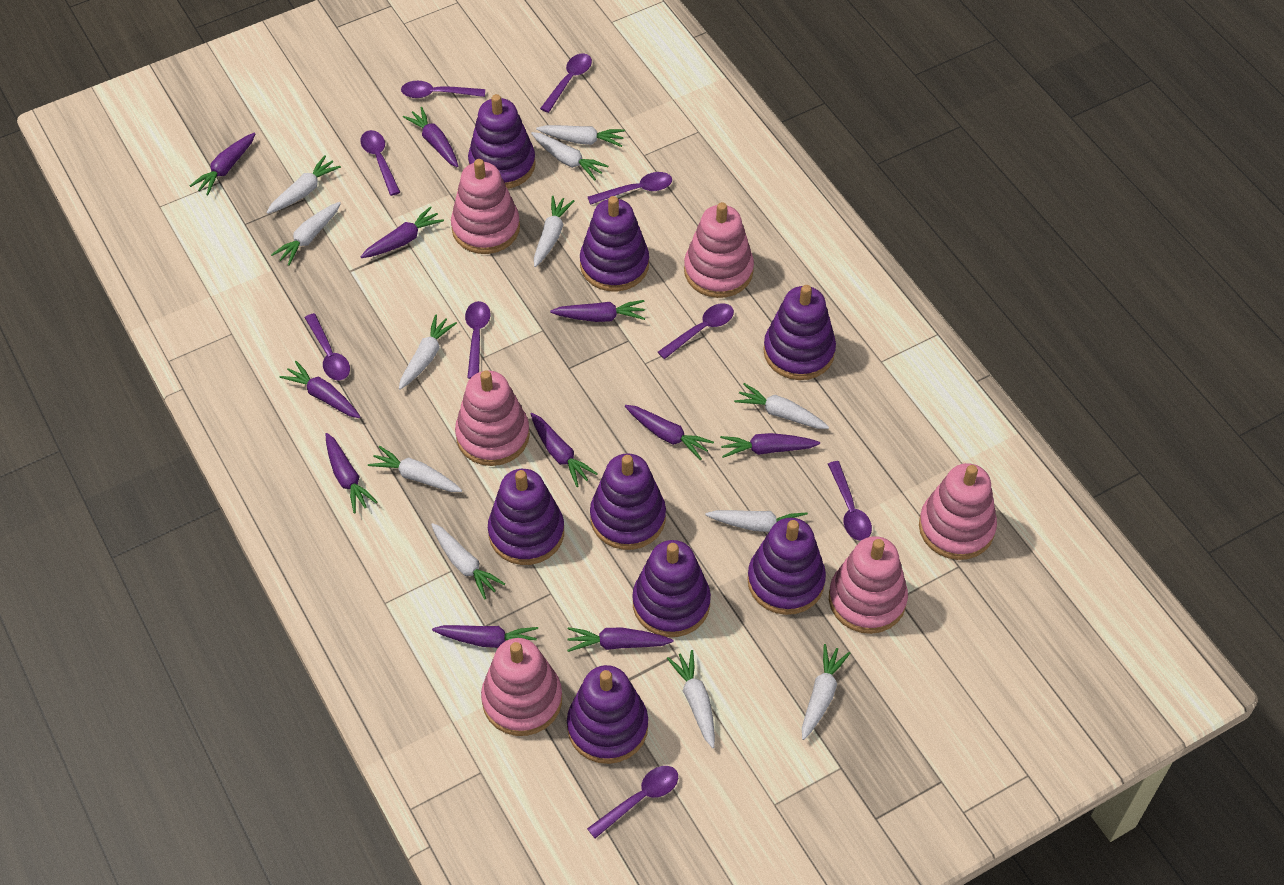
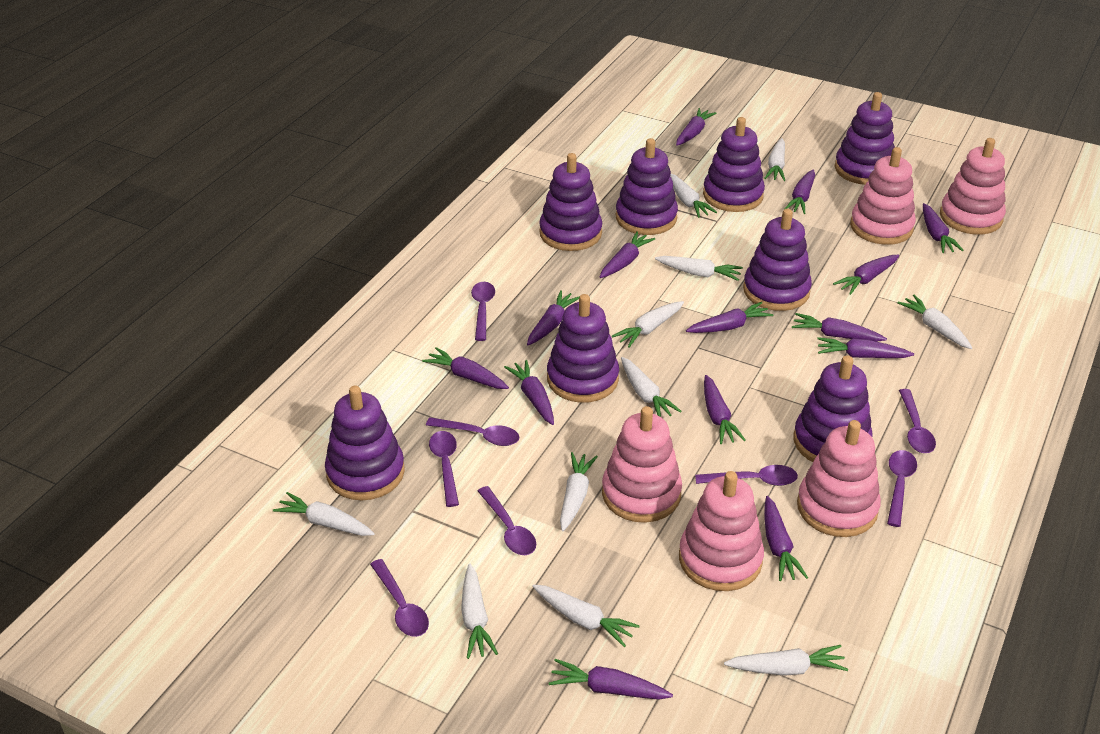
pink stacking toy: 6 -> 5
purple carrot: 11 -> 14
purple spoon: 9 -> 8
white carrot: 12 -> 11

